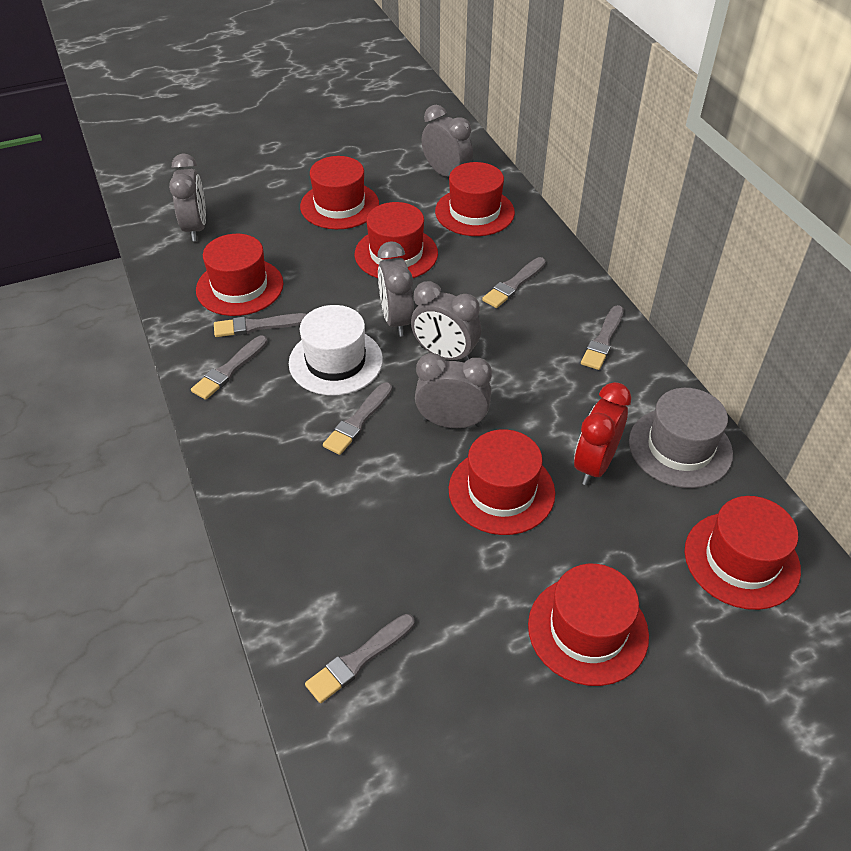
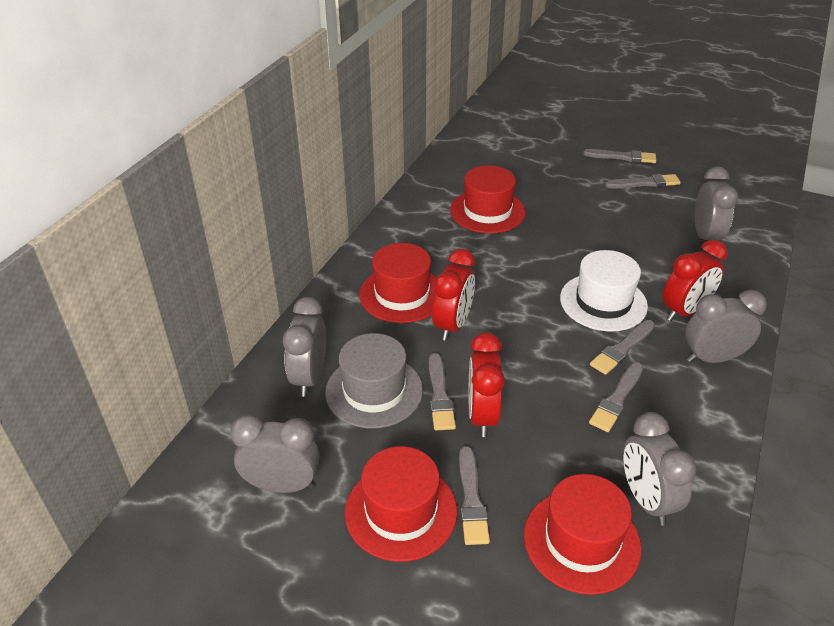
red clock: 1 -> 3
red hat: 7 -> 4

